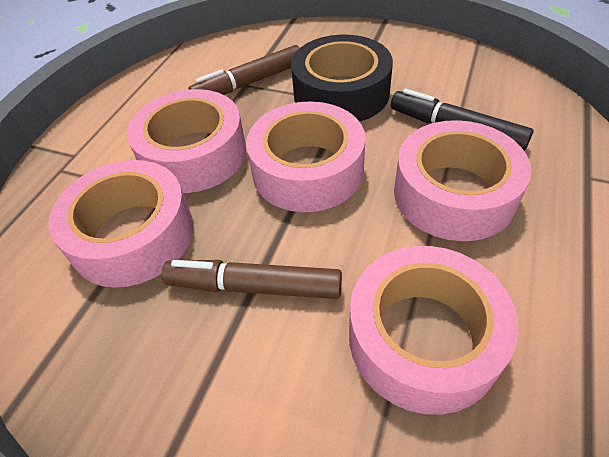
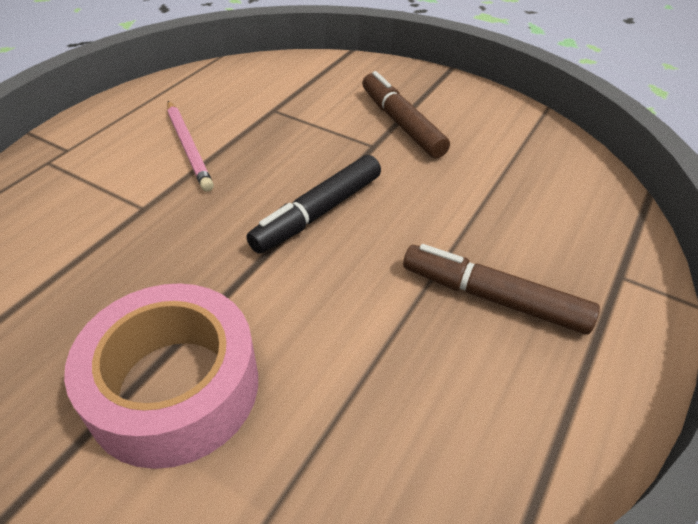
black tape: 1 -> 0
pink pencil: 0 -> 1
pink tape: 5 -> 1

